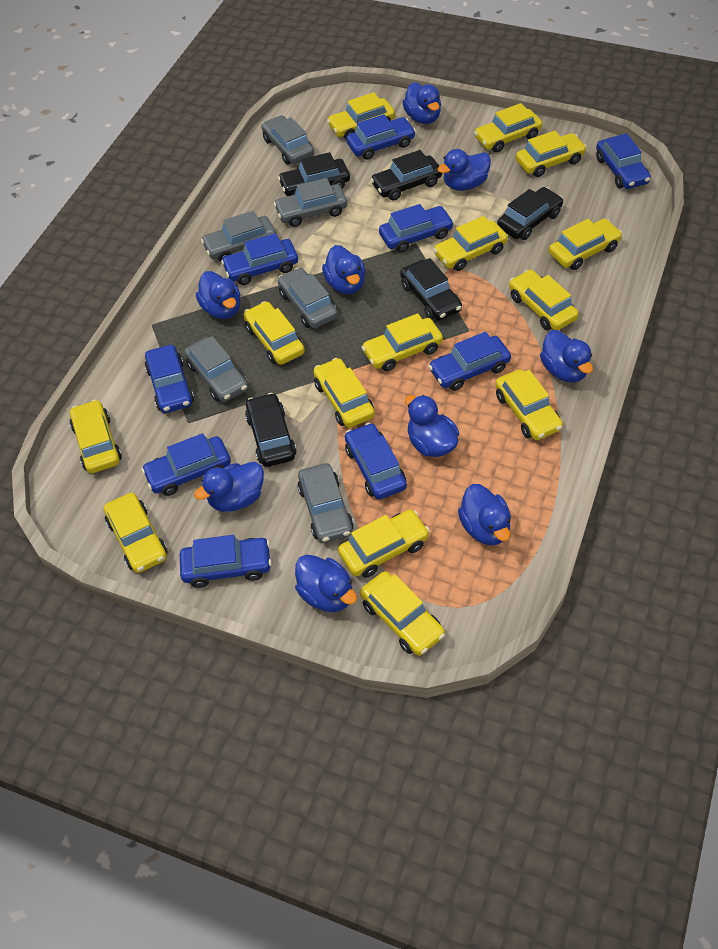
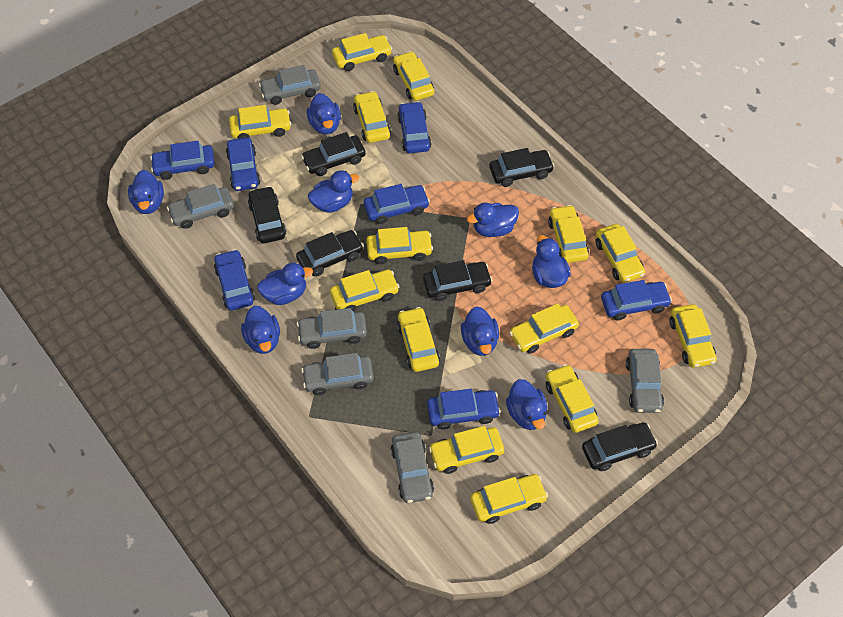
black car: 5 -> 6
blue car: 9 -> 7

